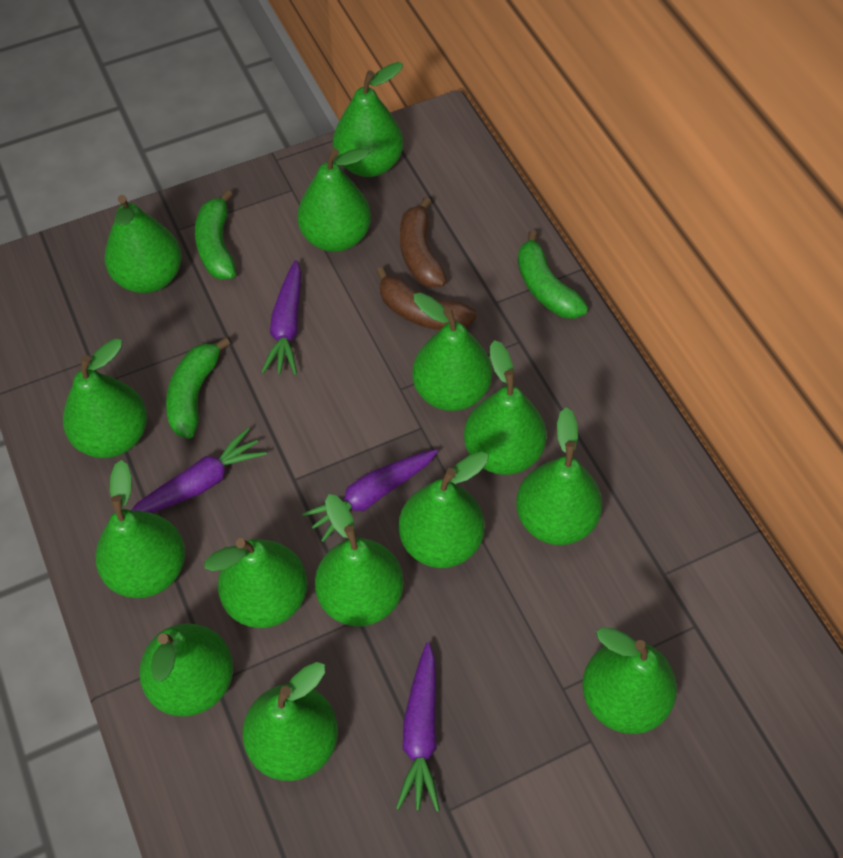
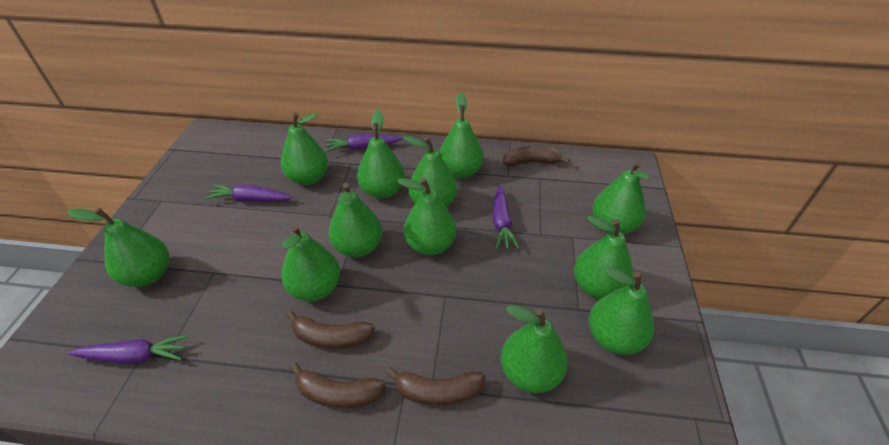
brown banana: 2 -> 4
green banana: 3 -> 0
green pear: 14 -> 12

